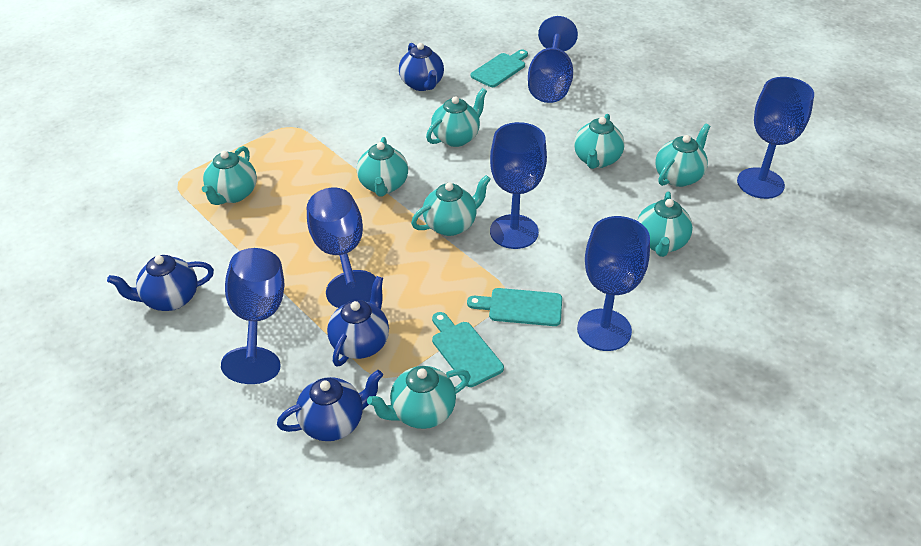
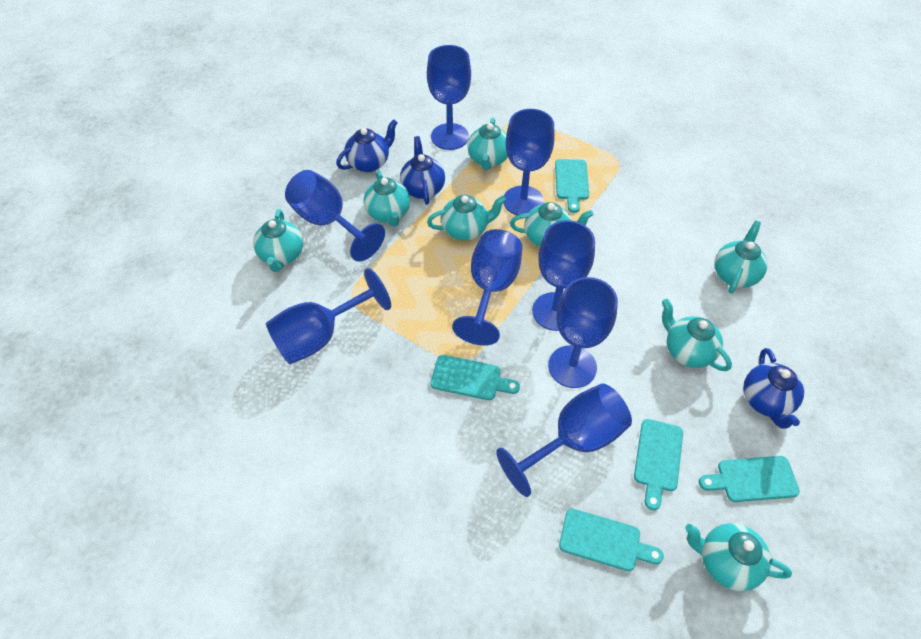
blue goblet: 6 -> 8
blue teapot: 4 -> 3
turquoise cutting board: 3 -> 5

